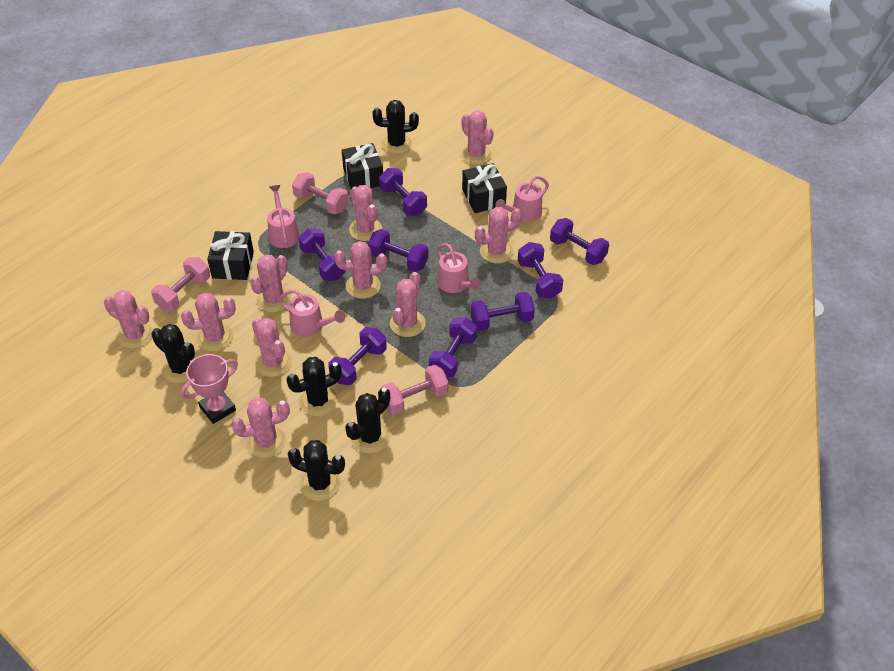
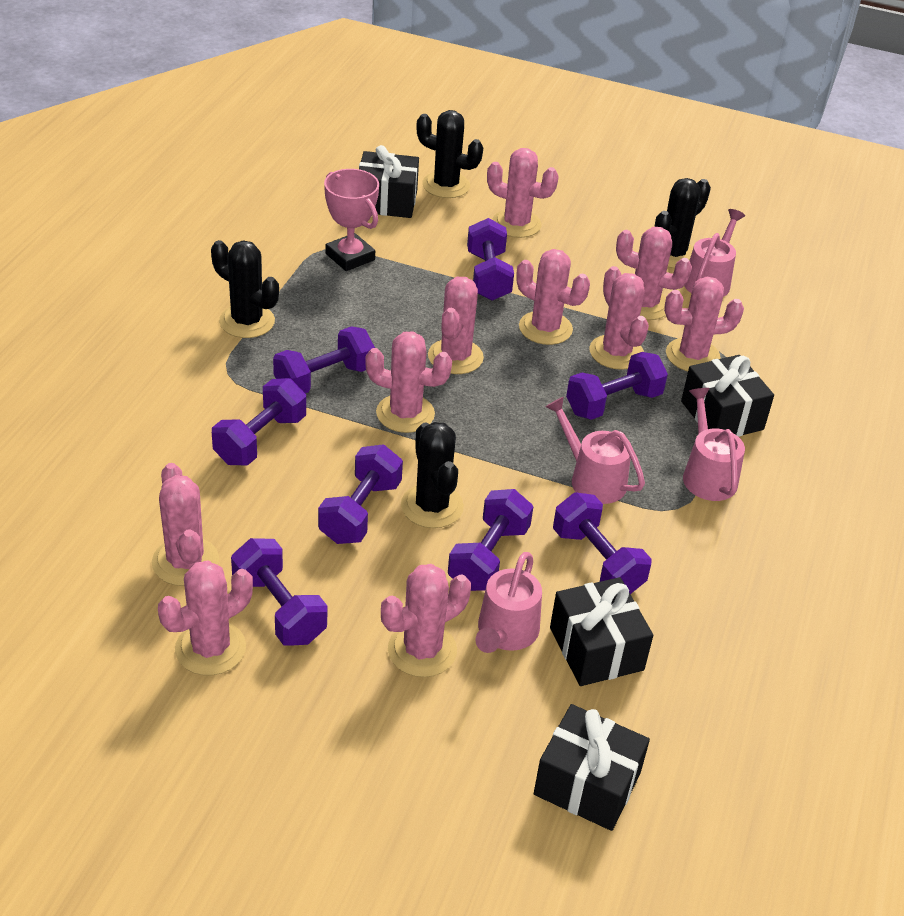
black cactus: 5 -> 4
black gift: 3 -> 4
pink dumbbell: 3 -> 0

